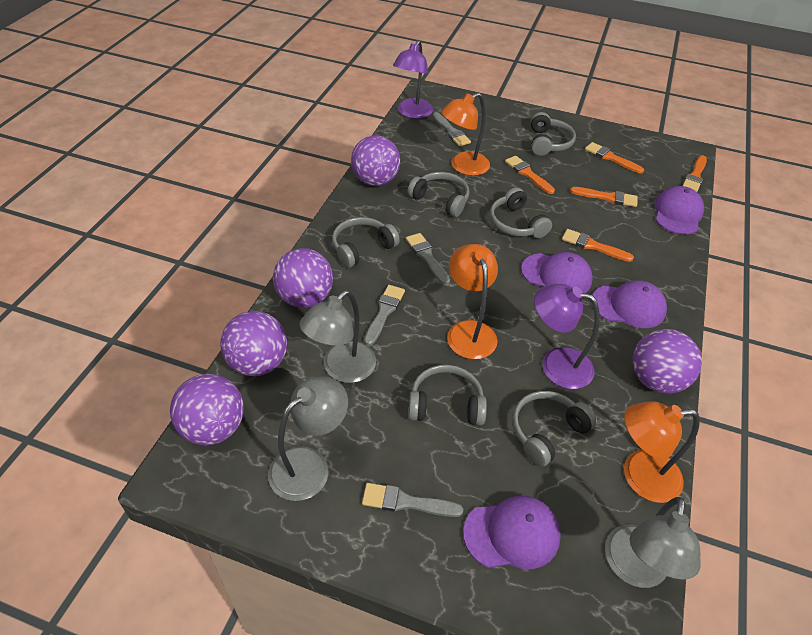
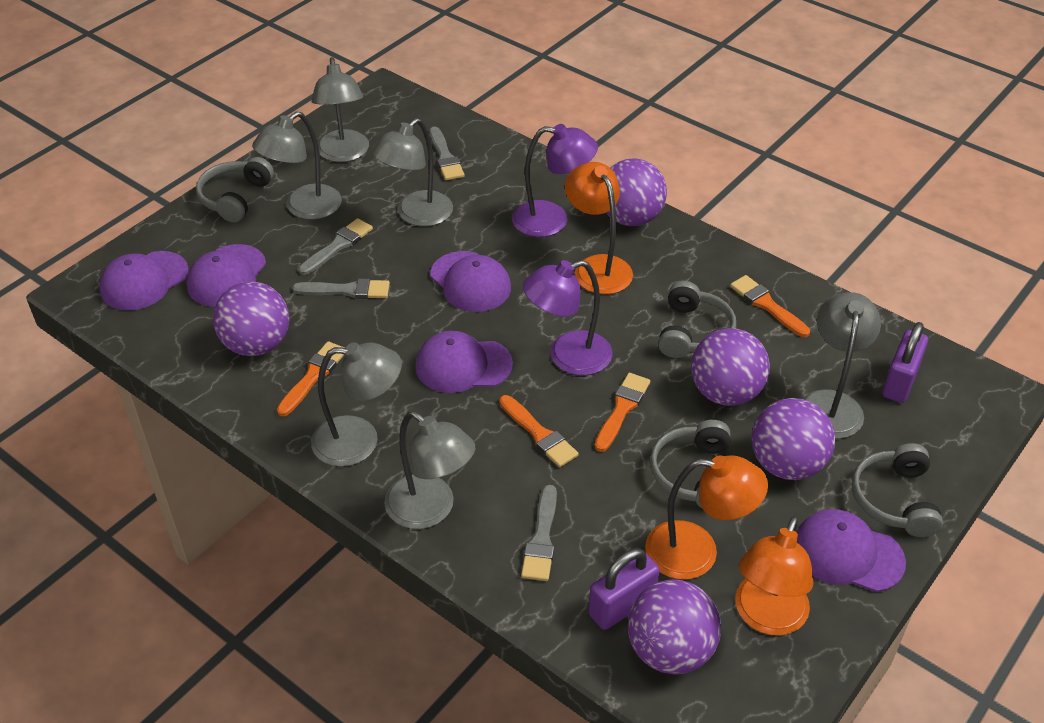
grey headphones: 6 -> 4
grey lamp: 3 -> 6
orange brush: 5 -> 4
purple cap: 4 -> 5
purple padlock: 0 -> 2

